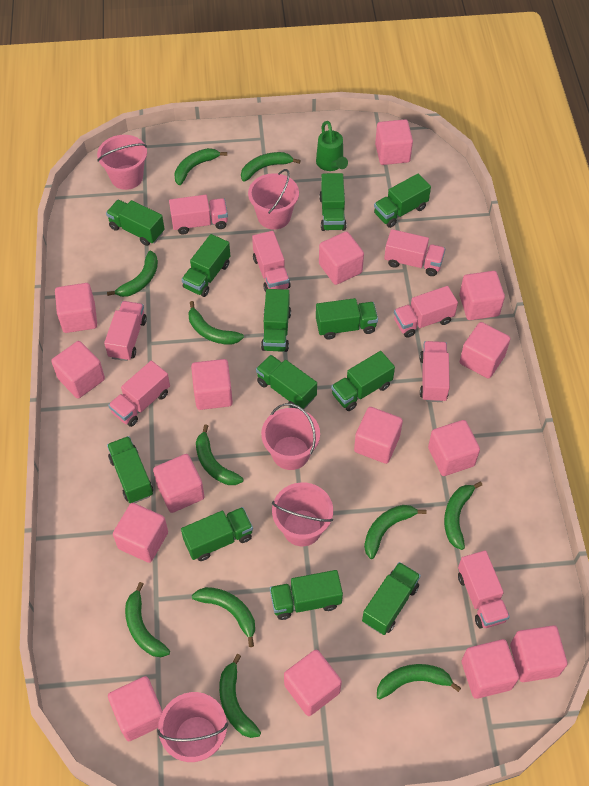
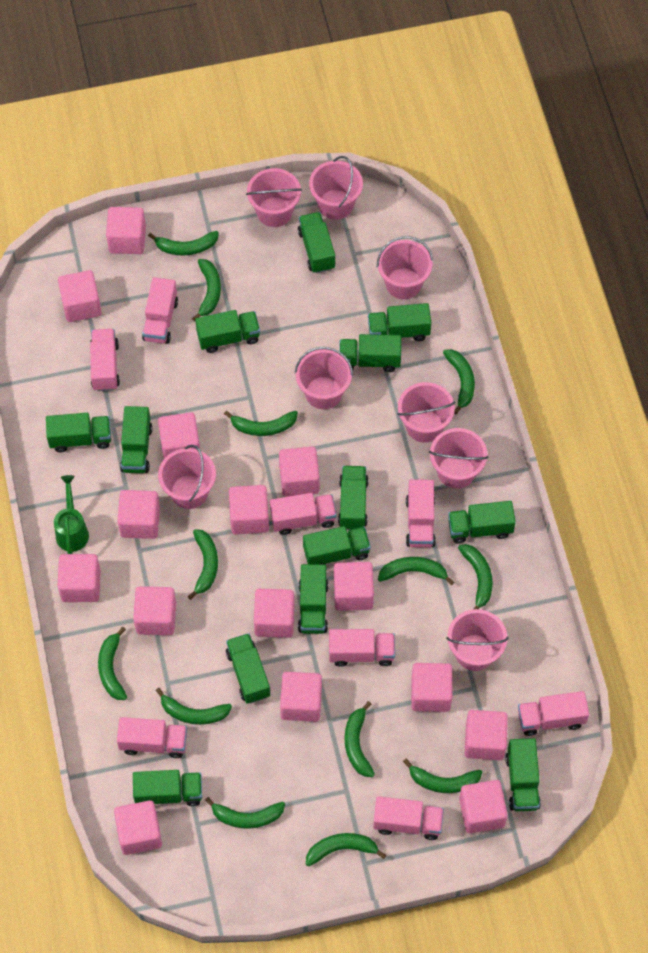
green banana: 11 -> 13
green truck: 12 -> 13
pink bucket: 5 -> 8

